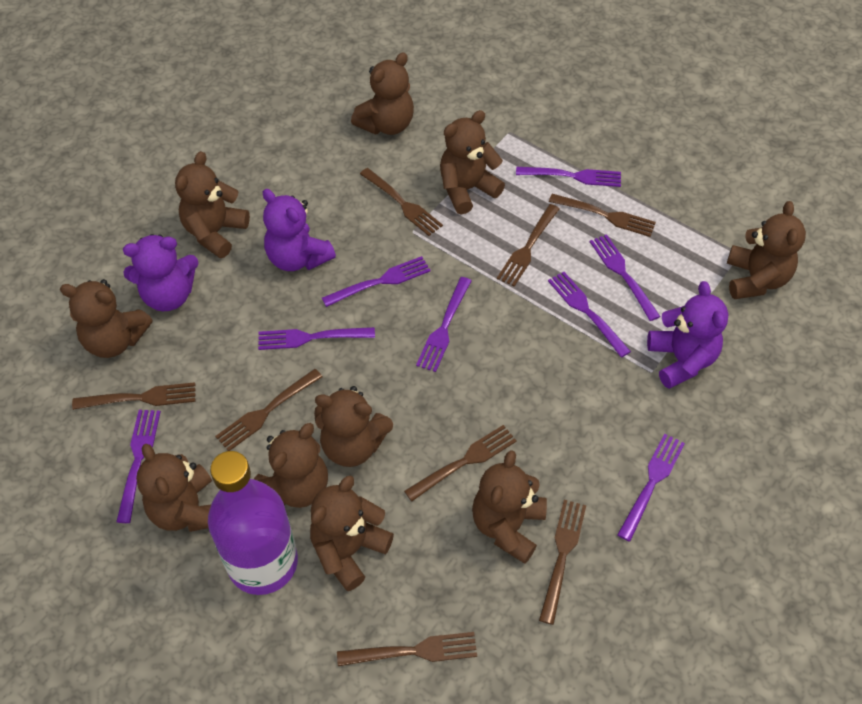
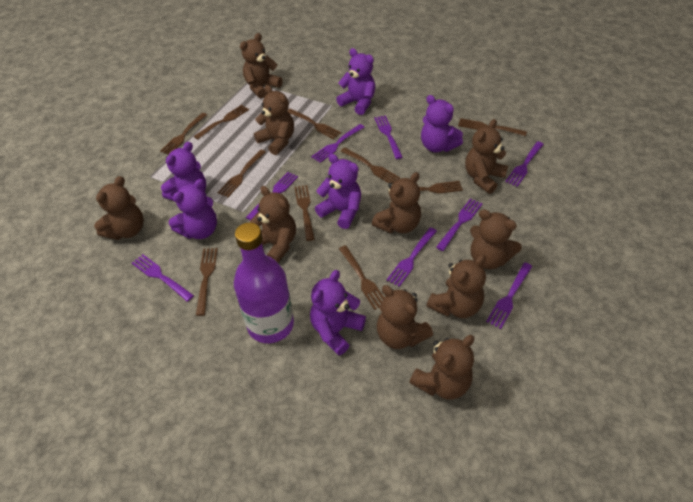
brown fork: 8 -> 10
purple teddy bear: 3 -> 6

